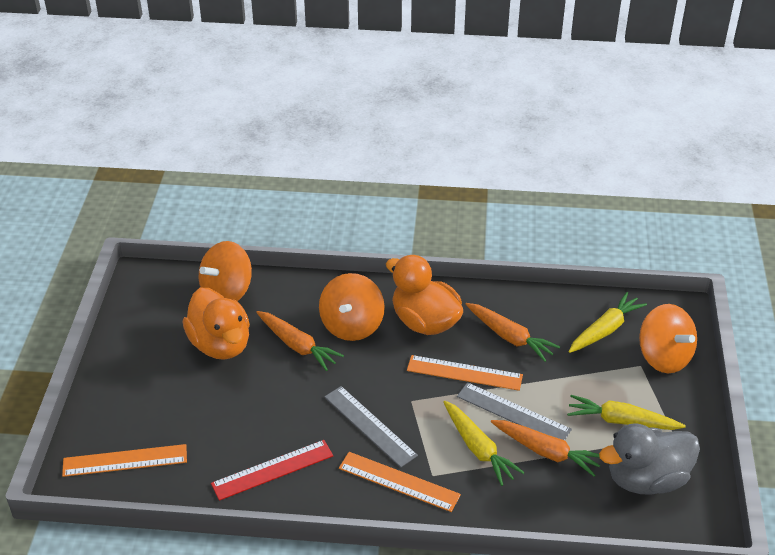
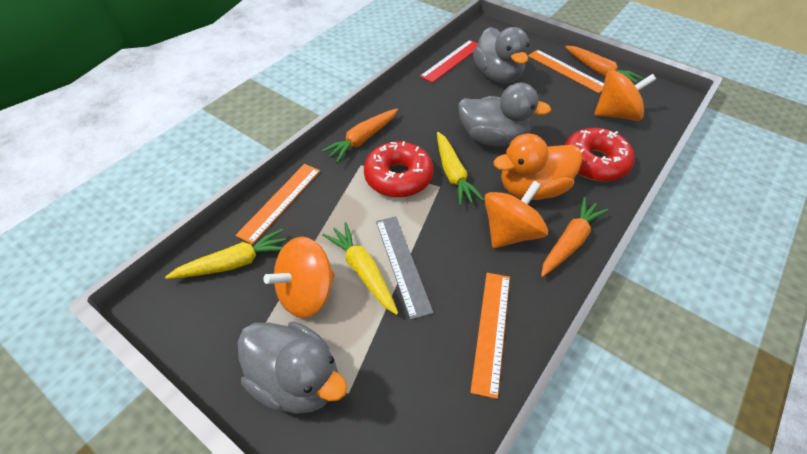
grey duck: 1 -> 3
grey ruler: 2 -> 1
orange duck: 2 -> 1
red donut: 0 -> 2

